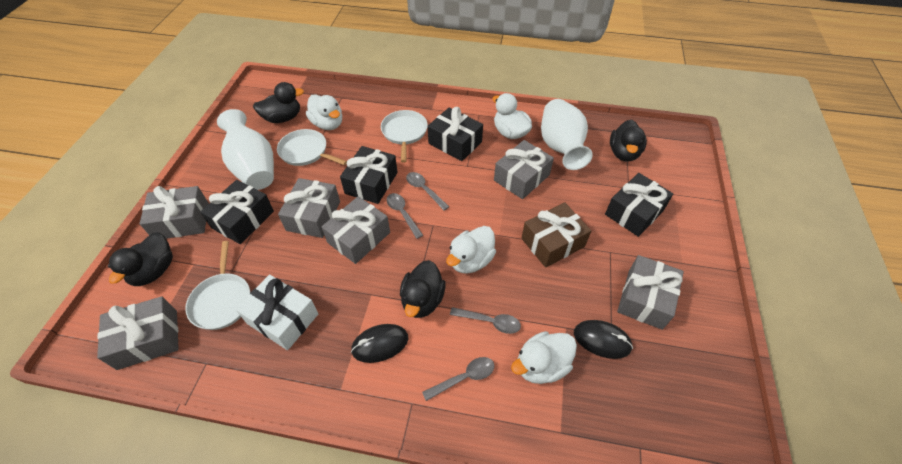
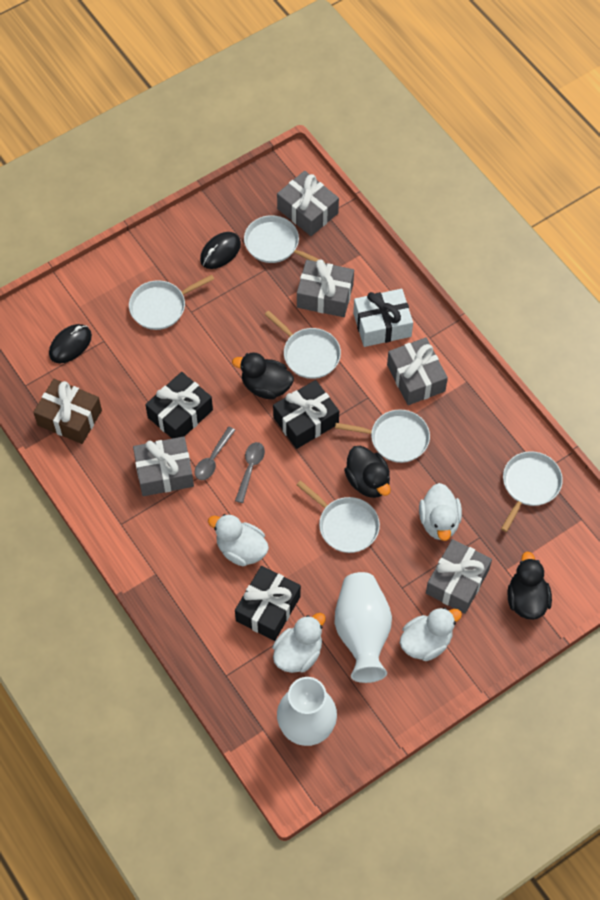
black duck: 4 -> 3
black gift: 4 -> 3
grey gift: 6 -> 5
grey spoon: 4 -> 2
white pan: 3 -> 6

